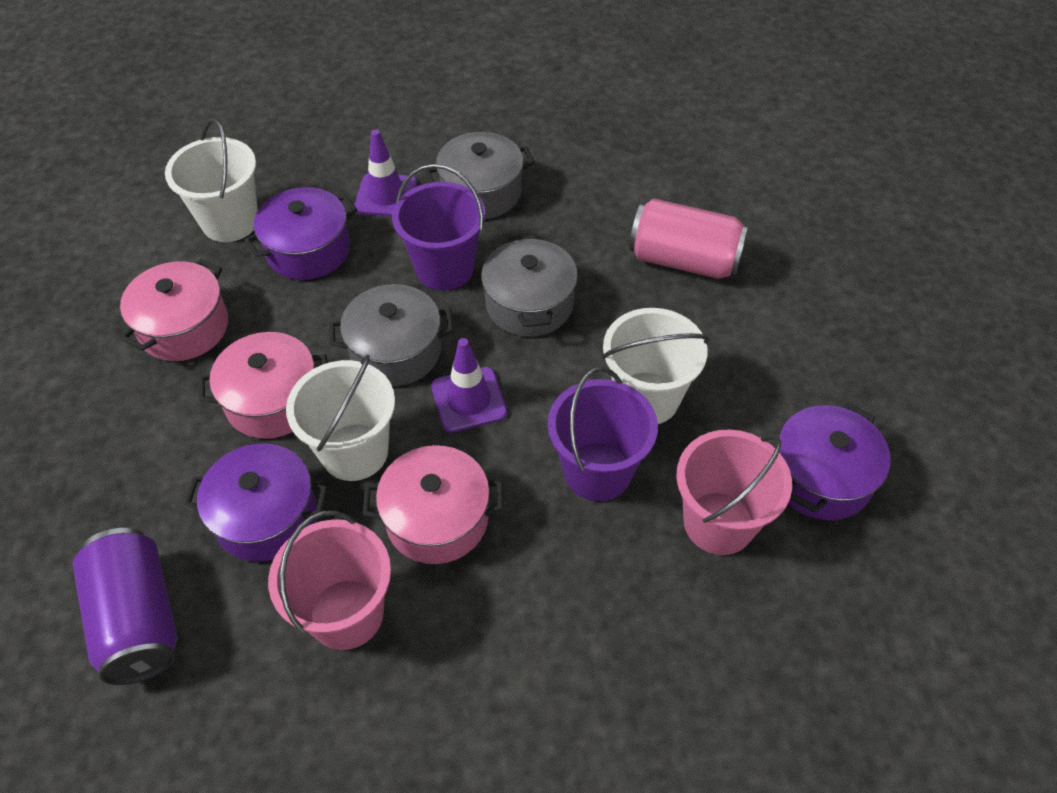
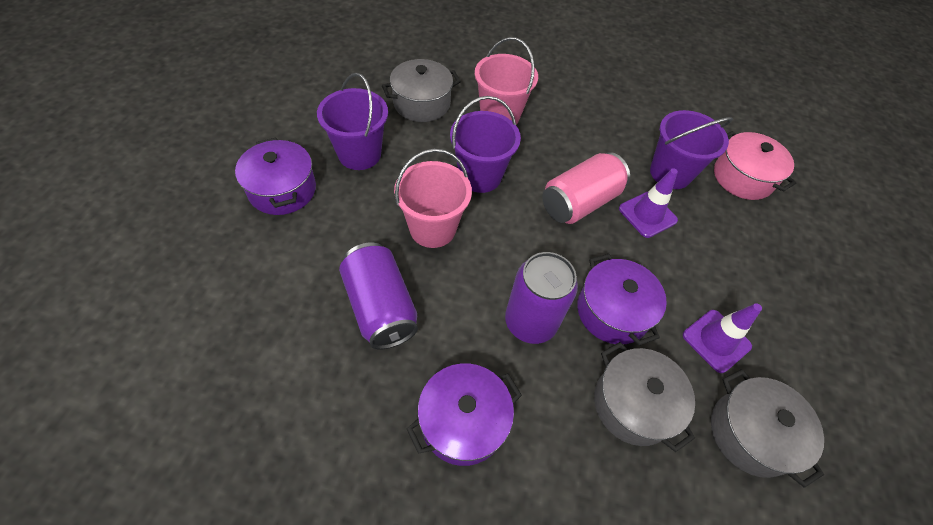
pink pot: 3 -> 1
purple bucket: 2 -> 3
purple can: 1 -> 2
white bucket: 3 -> 0

